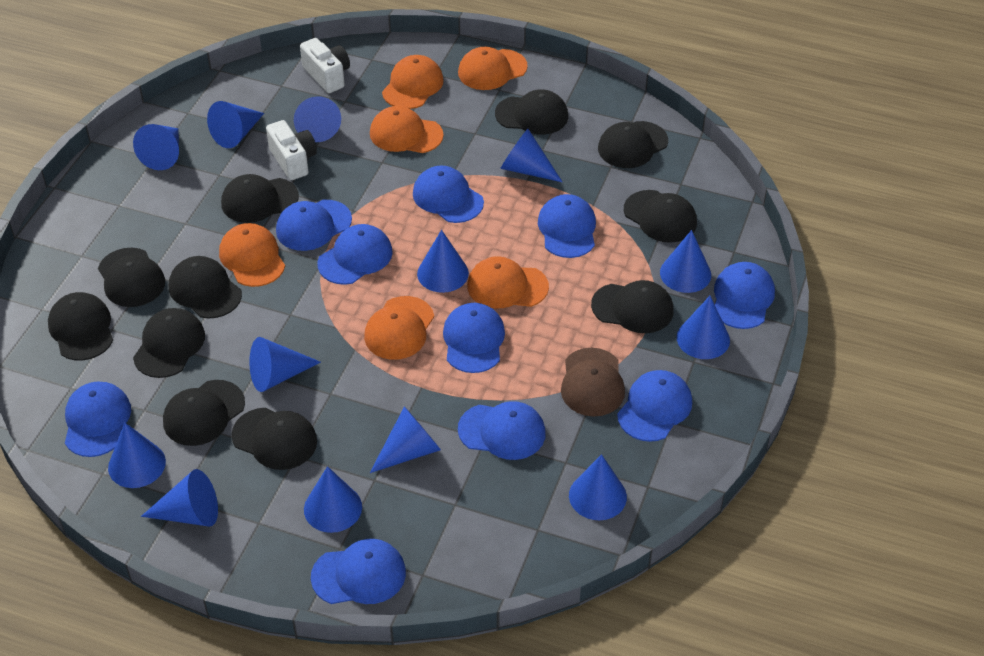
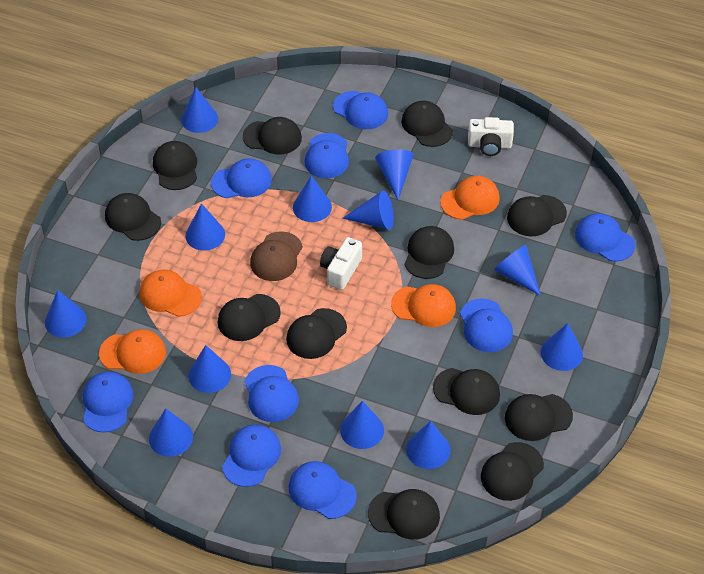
black cap: 11 -> 12
blue cap: 10 -> 9
blue cone: 13 -> 12
orange cap: 6 -> 4

